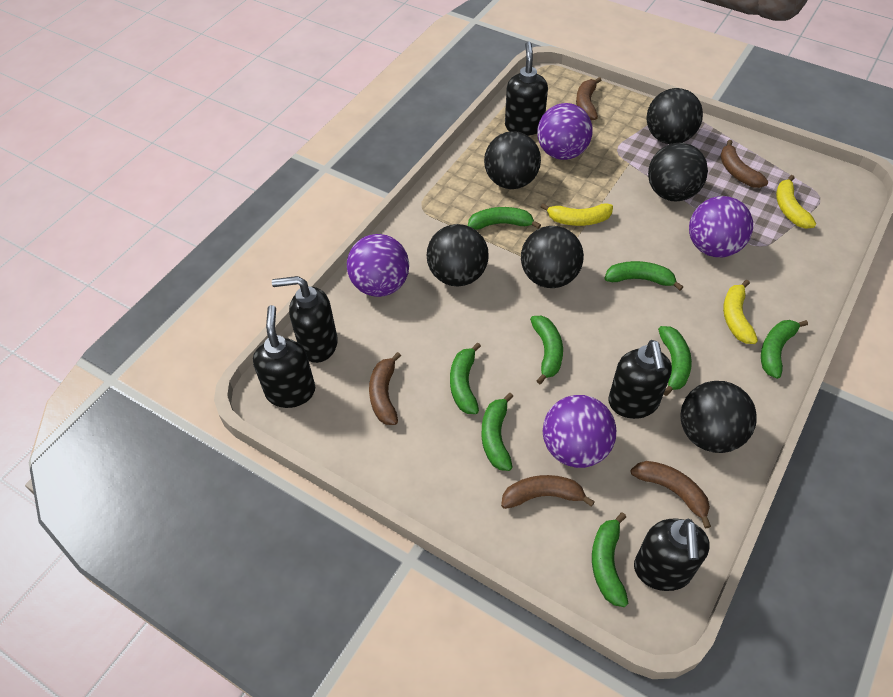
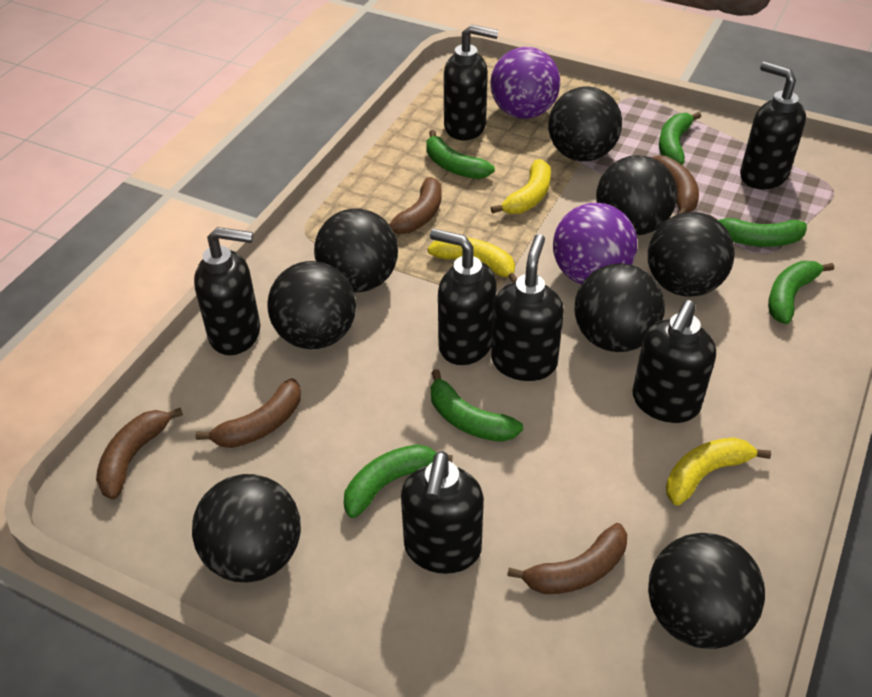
black ball: 6 -> 8
black soap dispenser: 5 -> 7
green banana: 8 -> 6
purple ball: 4 -> 2

